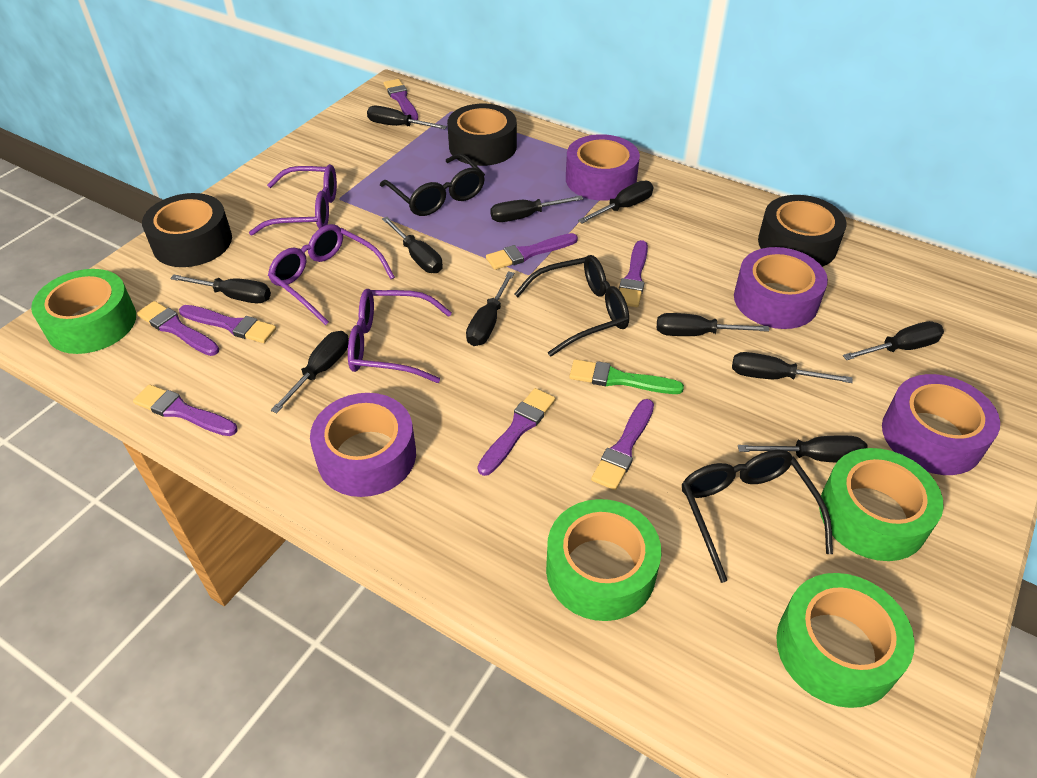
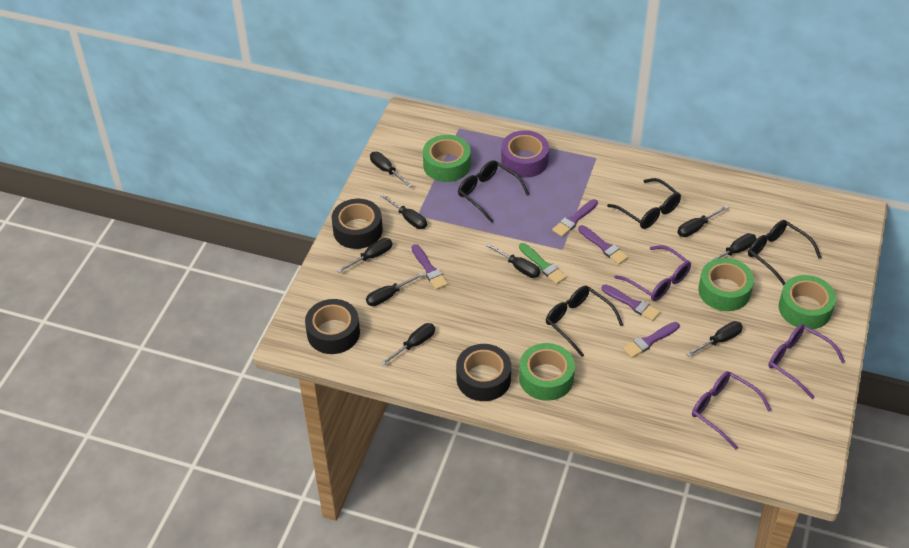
black glasses: 3 -> 4
black screwdriver: 11 -> 9
purple brush: 8 -> 5
purple tape: 4 -> 1

